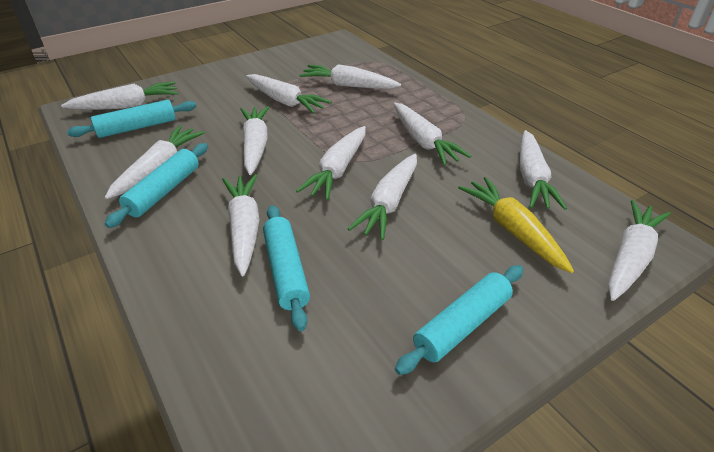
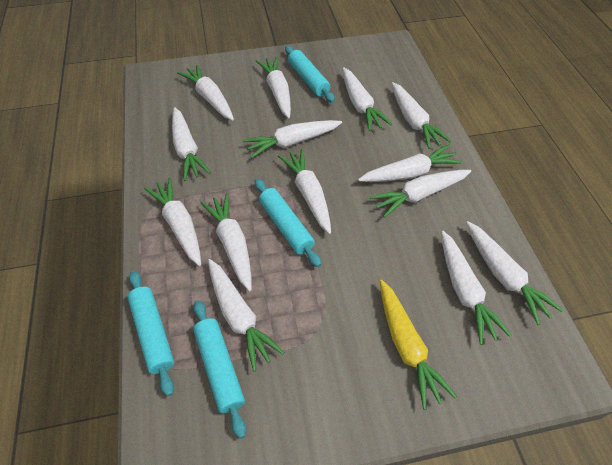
white carrot: 11 -> 14

